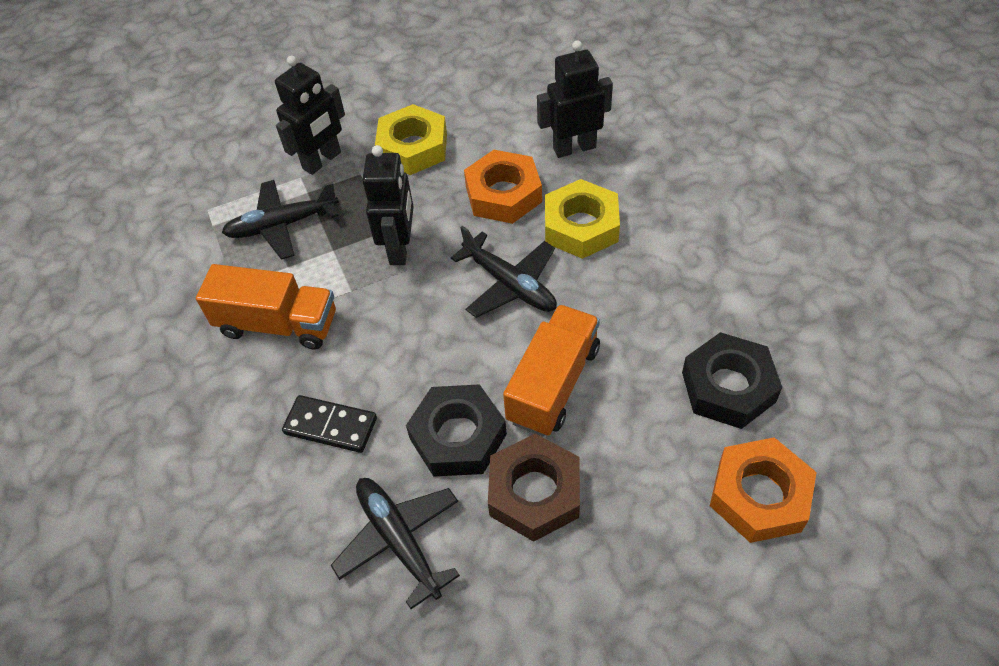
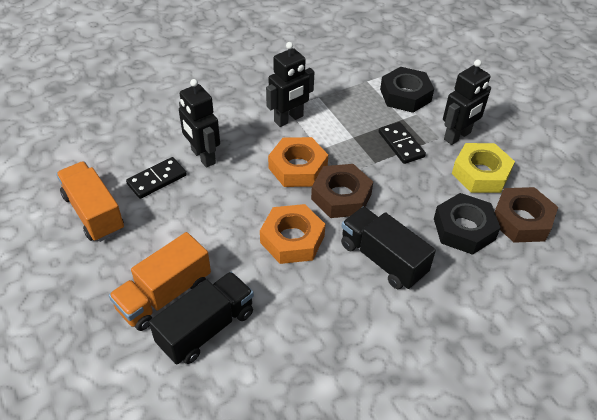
black domino: 1 -> 2
black plane: 3 -> 0
black truck: 0 -> 2
brown nut: 1 -> 2
yellow nut: 2 -> 1

